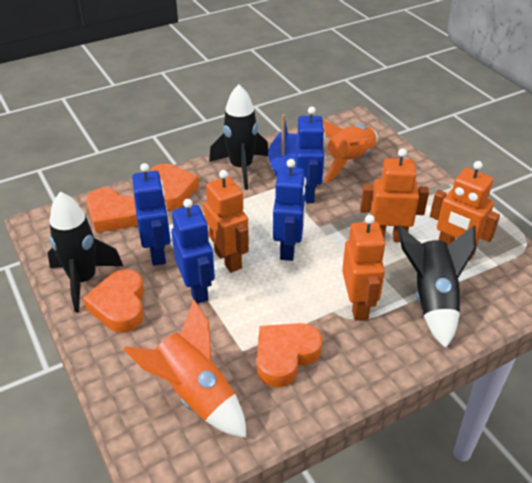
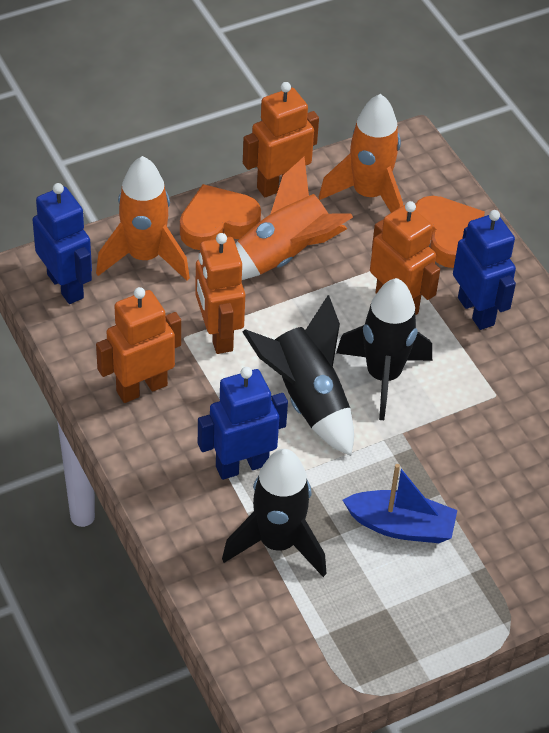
blue robot: 4 -> 3
orange heart: 4 -> 2
orange rocket: 2 -> 3

